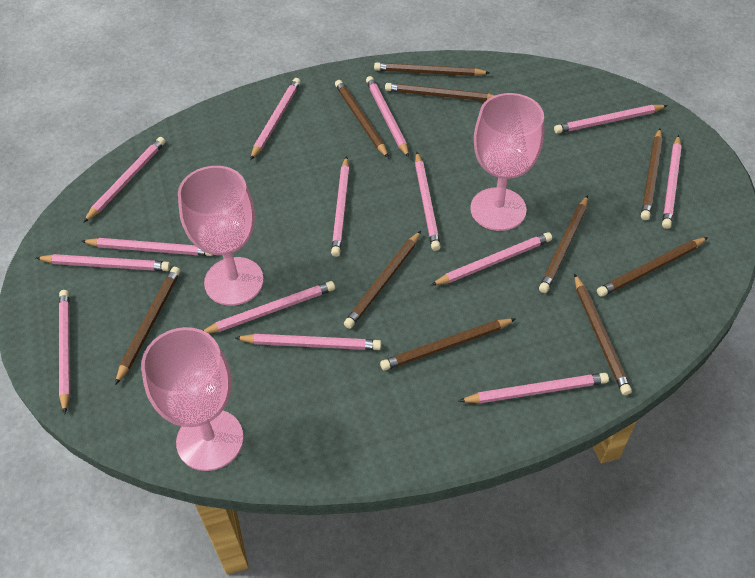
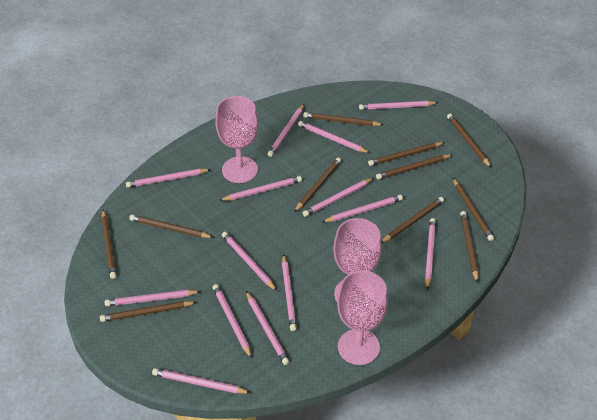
brown pencil: 10 -> 11

